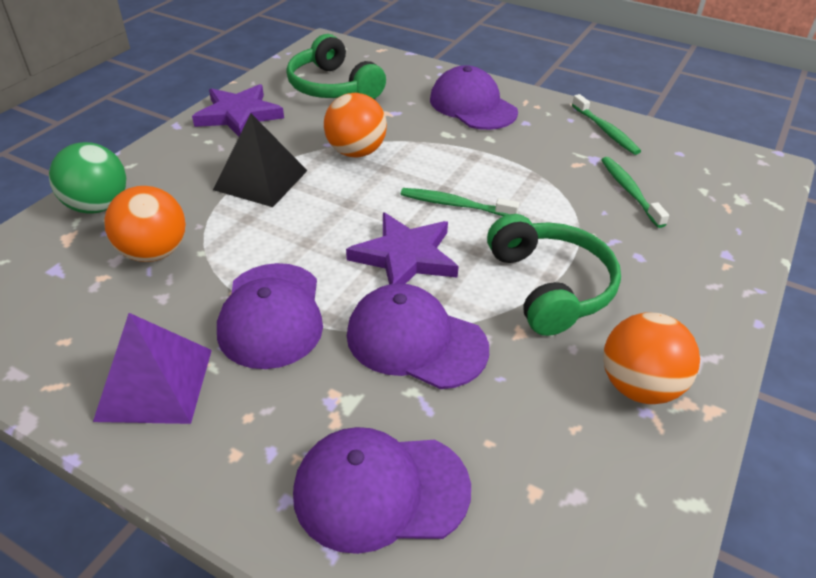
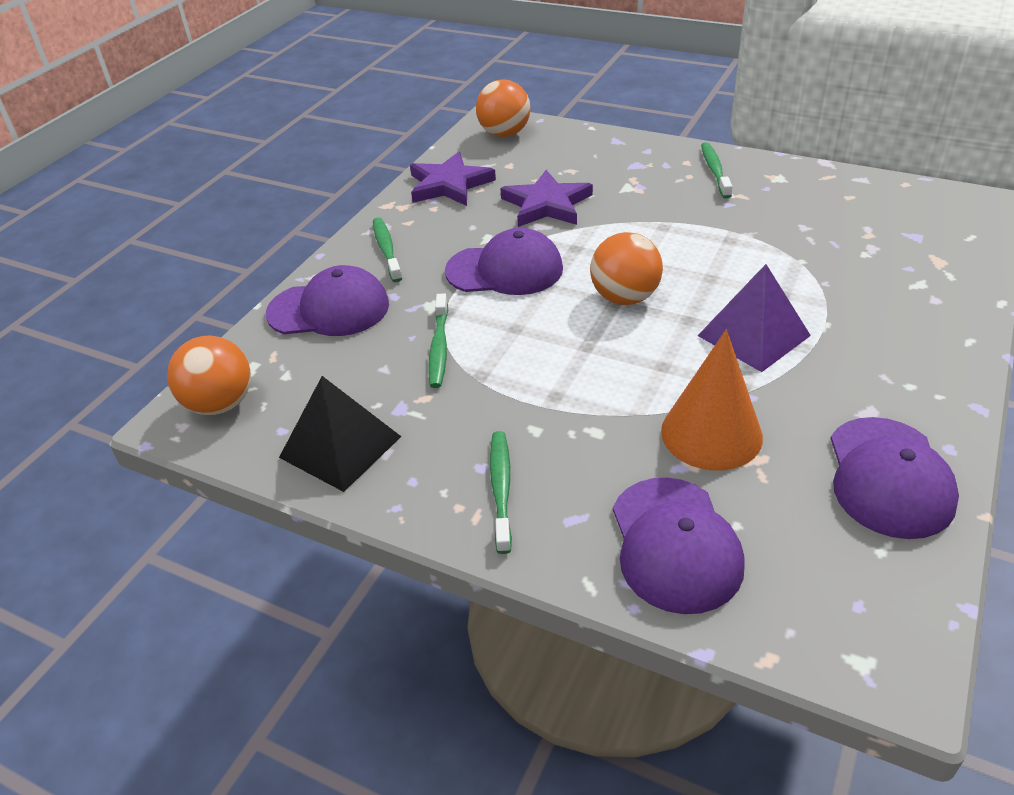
green ball: 1 -> 0
green headphones: 2 -> 0
green toothbrush: 3 -> 4
orange cone: 0 -> 1

